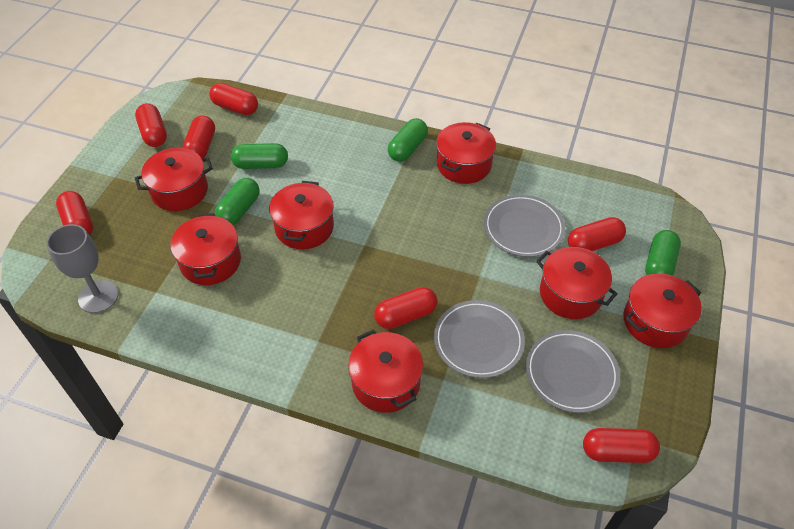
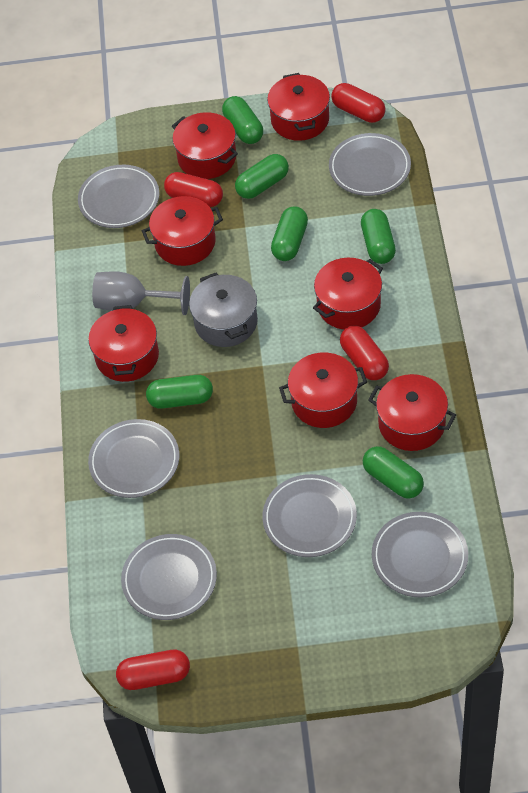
green capsule: 4 -> 6
grey plate: 3 -> 6
grey pot: 0 -> 1
red capsule: 7 -> 4

